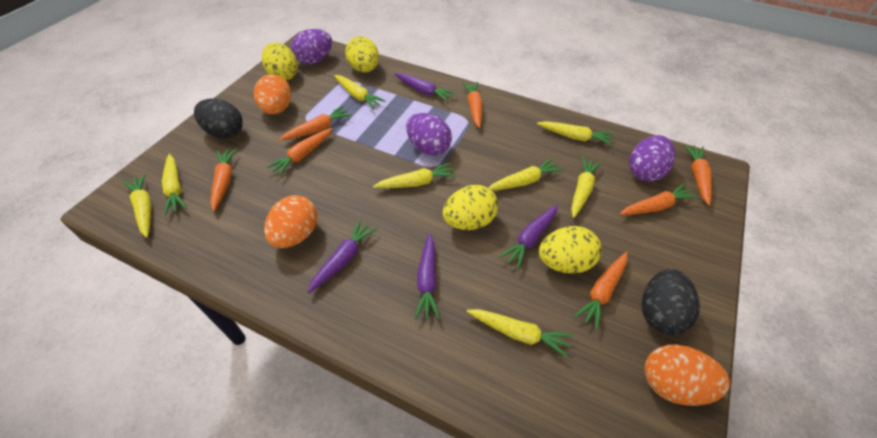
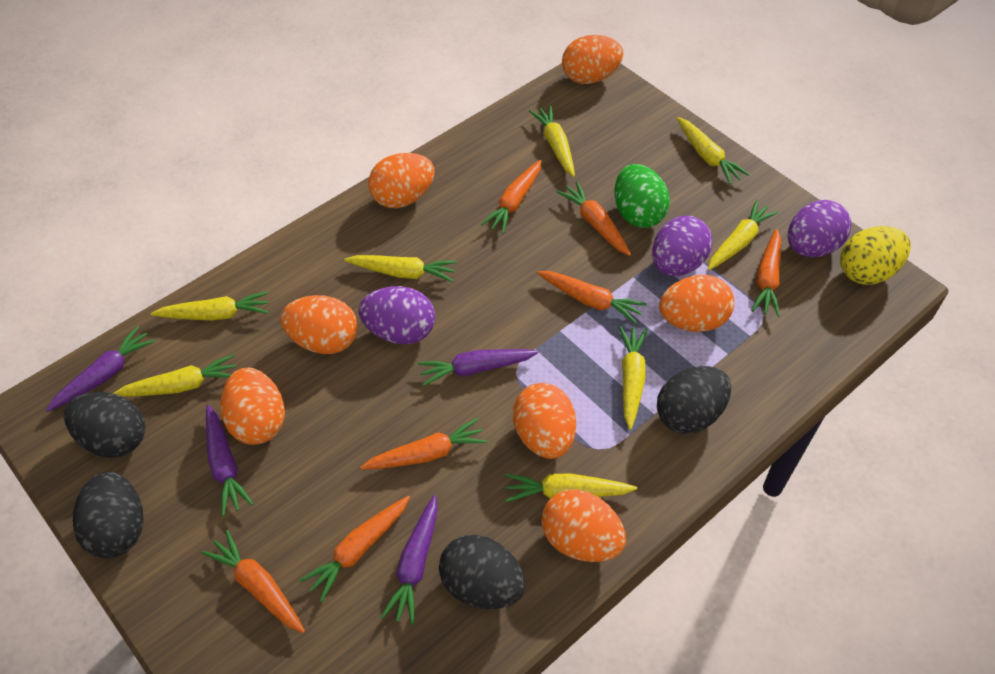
black egg: 2 -> 4
green egg: 0 -> 1
orange egg: 3 -> 7
yellow egg: 4 -> 1

